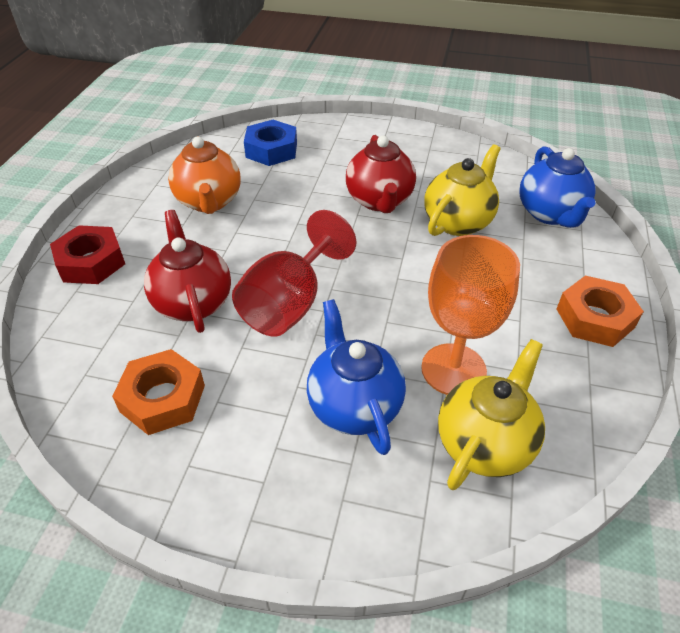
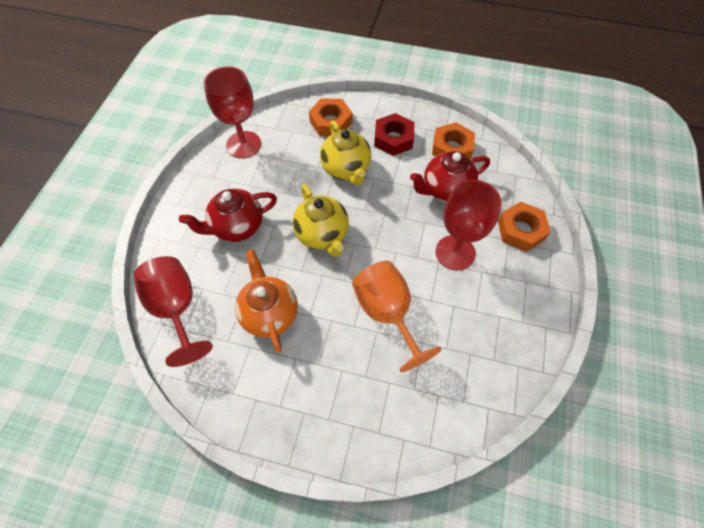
blue nut: 1 -> 0
blue teapot: 2 -> 0
orange nut: 2 -> 3
red goblet: 1 -> 3

